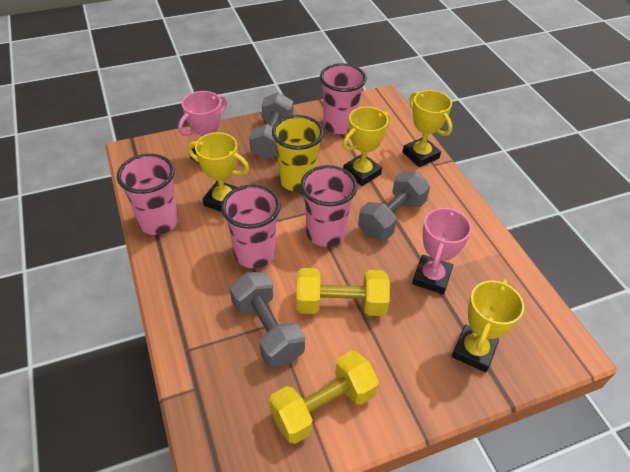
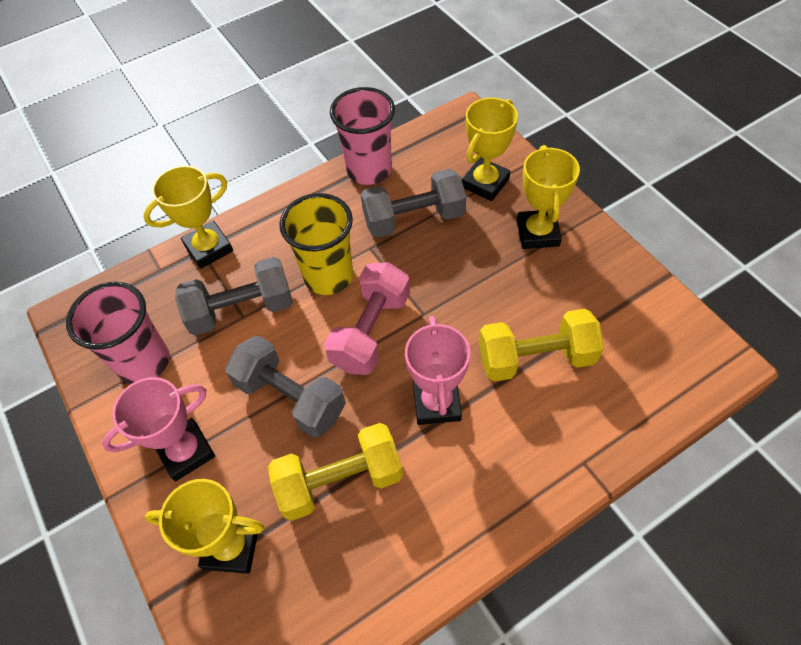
pink cup: 4 -> 2
pink dumbbell: 0 -> 1

